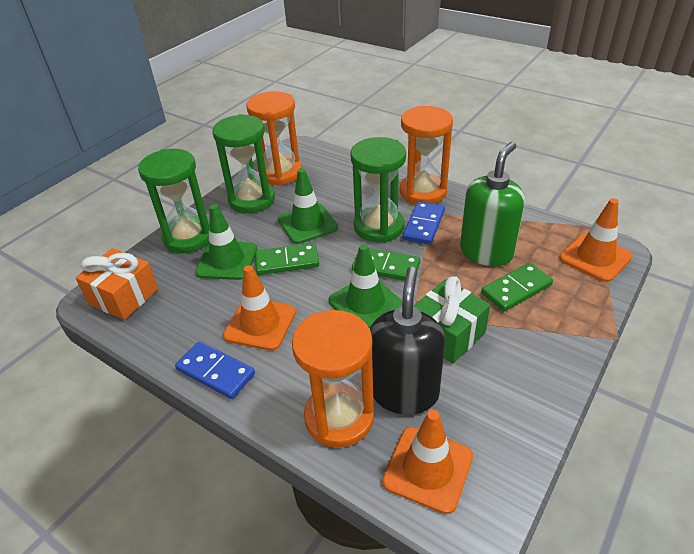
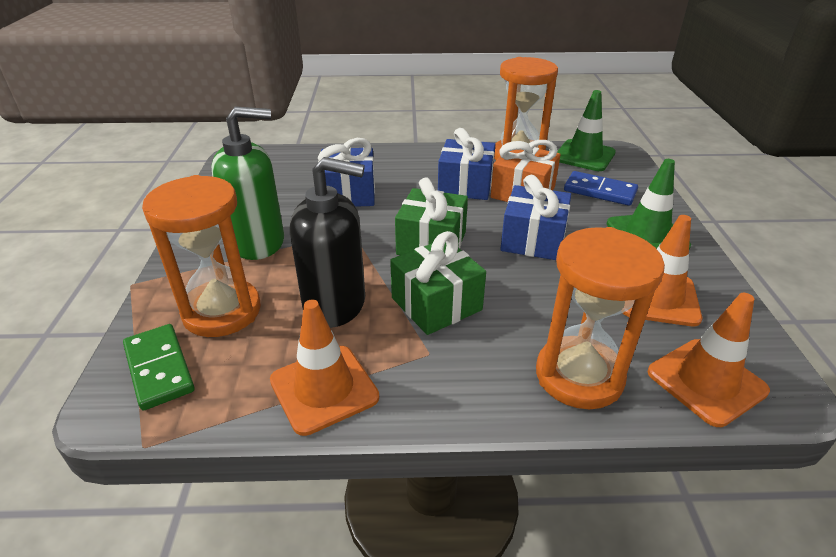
blue domino: 2 -> 1
blue gift: 0 -> 3
green domino: 3 -> 1
green gift: 1 -> 2
green hourglass: 3 -> 0
green traffic cone: 3 -> 2

